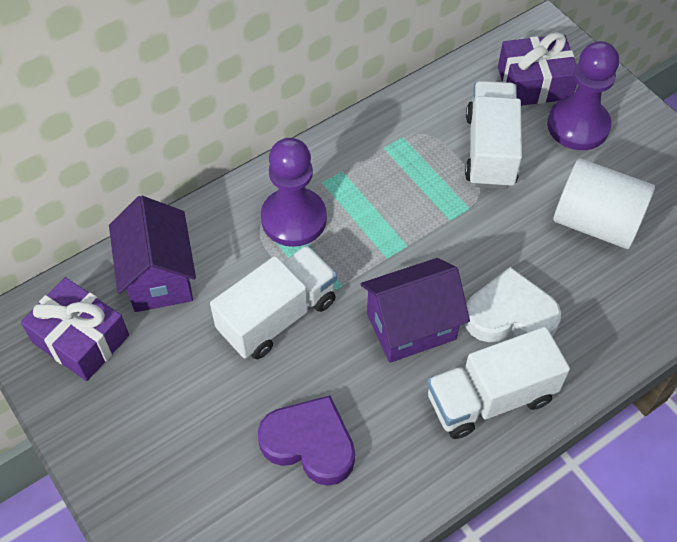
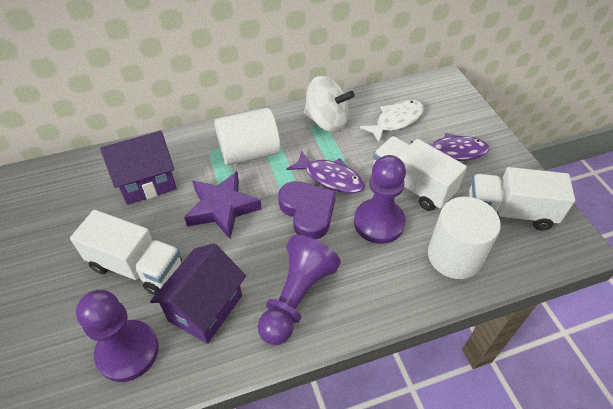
purple fish: 0 -> 2
purple gift: 2 -> 0
purple pawn: 2 -> 3
purple star: 0 -> 1
white cylinder: 1 -> 2
white fish: 0 -> 1
white heart: 1 -> 0
white spinning top: 0 -> 1

